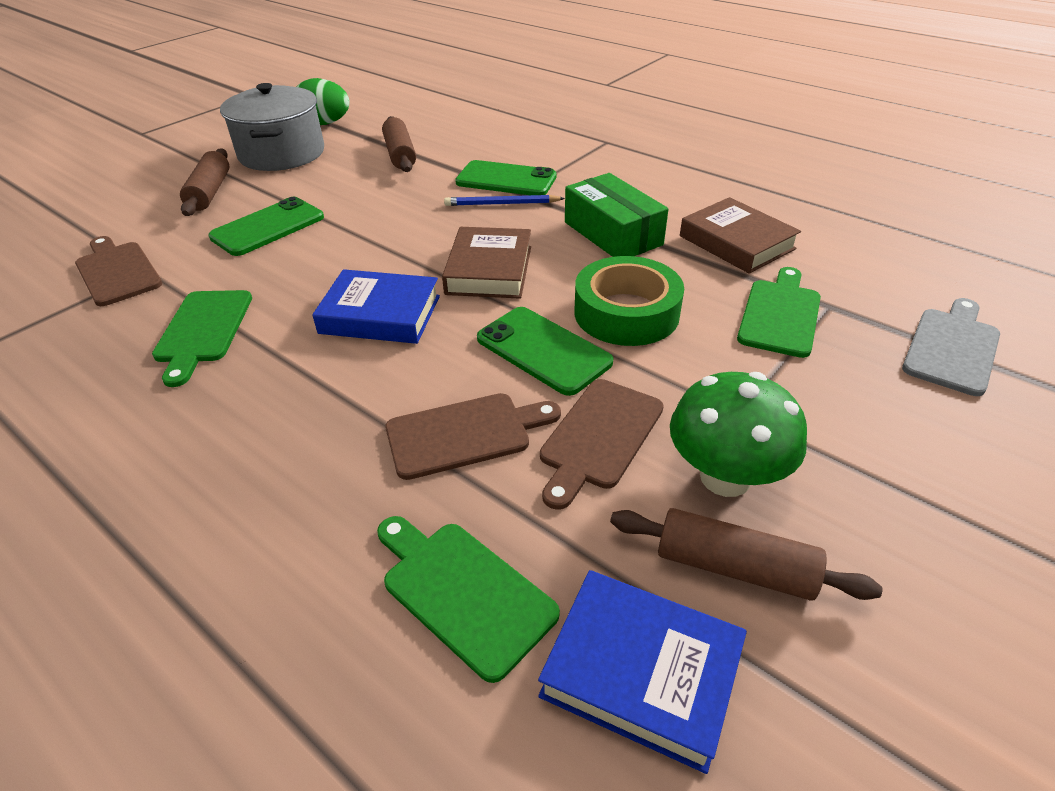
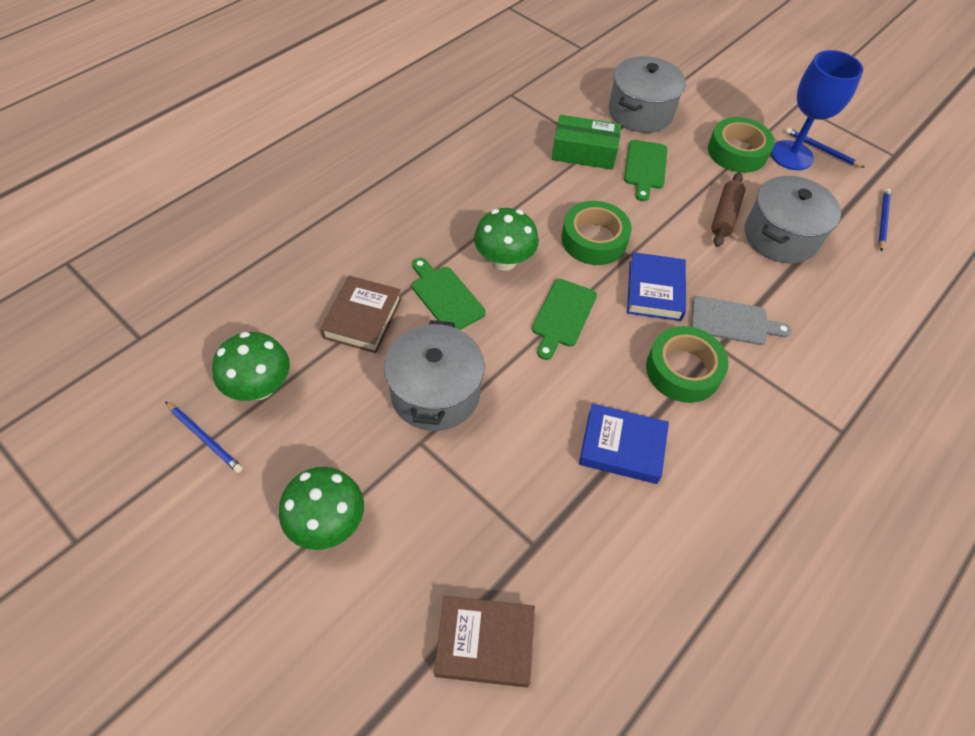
blue goblet: 0 -> 1
blue pencil: 1 -> 3
brown cutting board: 3 -> 0
brown rolling pin: 3 -> 1
green egg: 1 -> 0
green mushroom: 1 -> 3
green phone: 3 -> 0
green tape: 1 -> 3
grey pot: 1 -> 3

